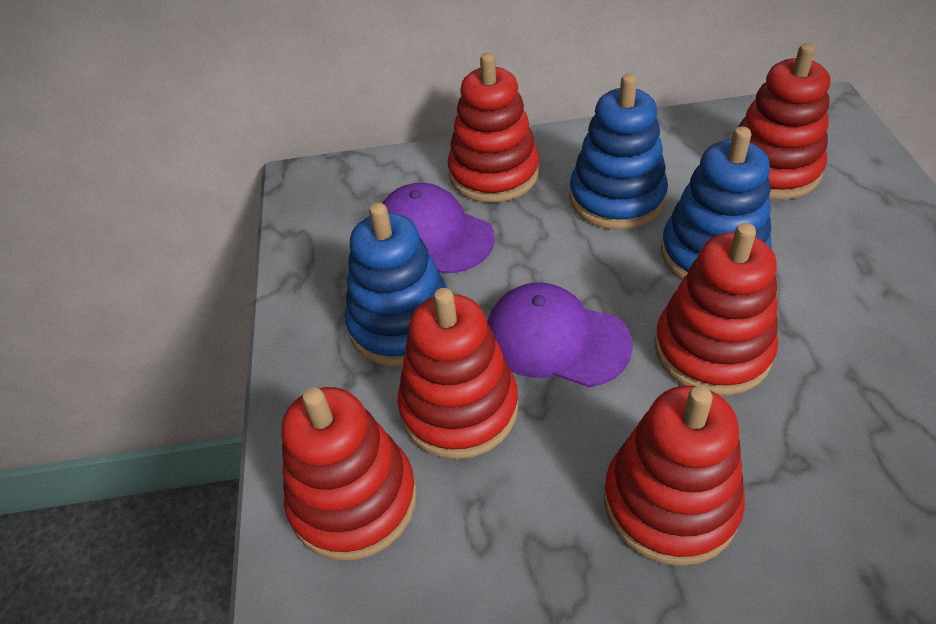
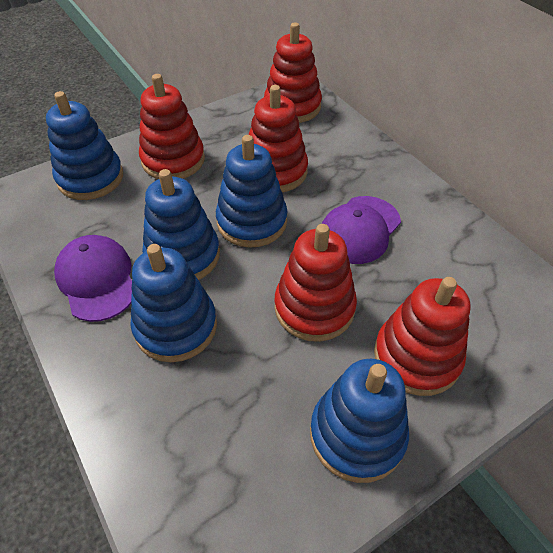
blue stacking toy: 3 -> 5
red stacking toy: 6 -> 5

